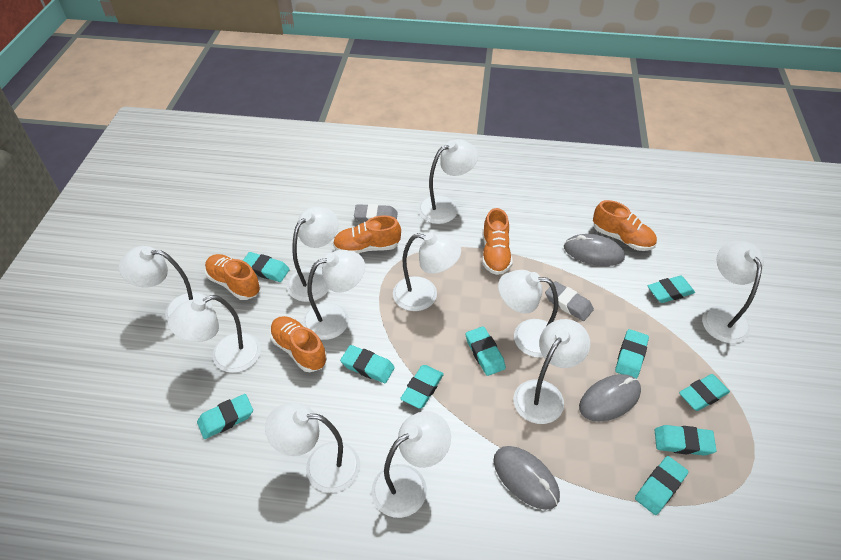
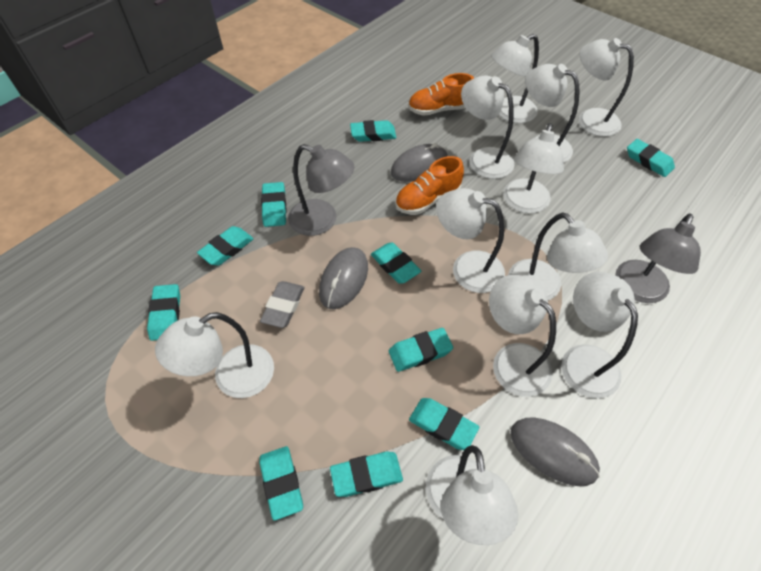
grey eraser: 2 -> 1
grey lamp: 0 -> 2
orange shoe: 5 -> 2

